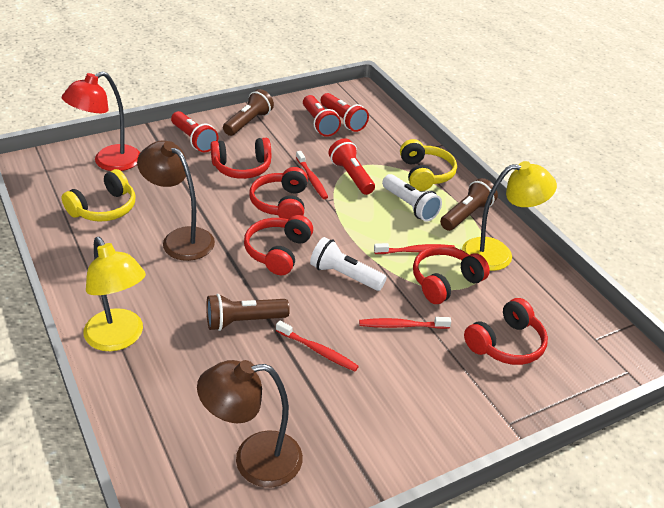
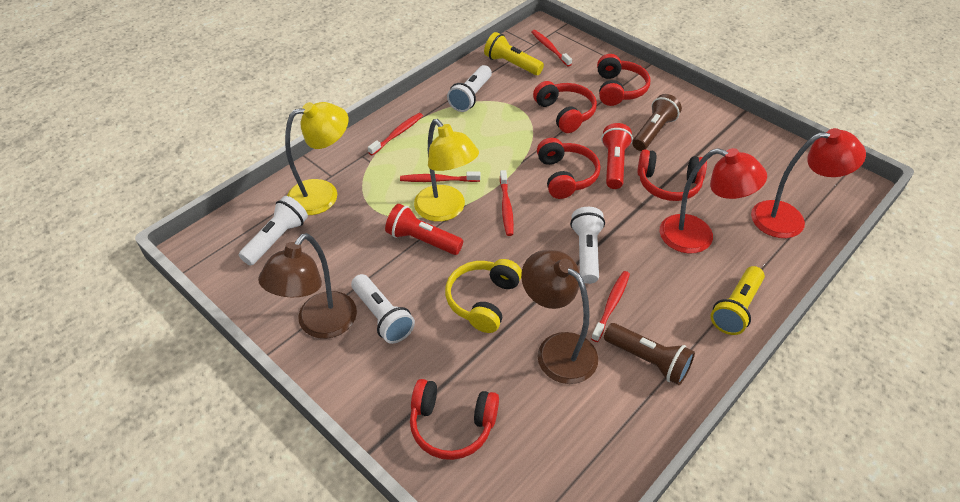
brown flashlight: 3 -> 2
red flashlight: 4 -> 2
red lamp: 1 -> 2
red toothbrush: 4 -> 5
white flashlight: 2 -> 4
yellow flashlight: 0 -> 2
yellow headphones: 2 -> 1

